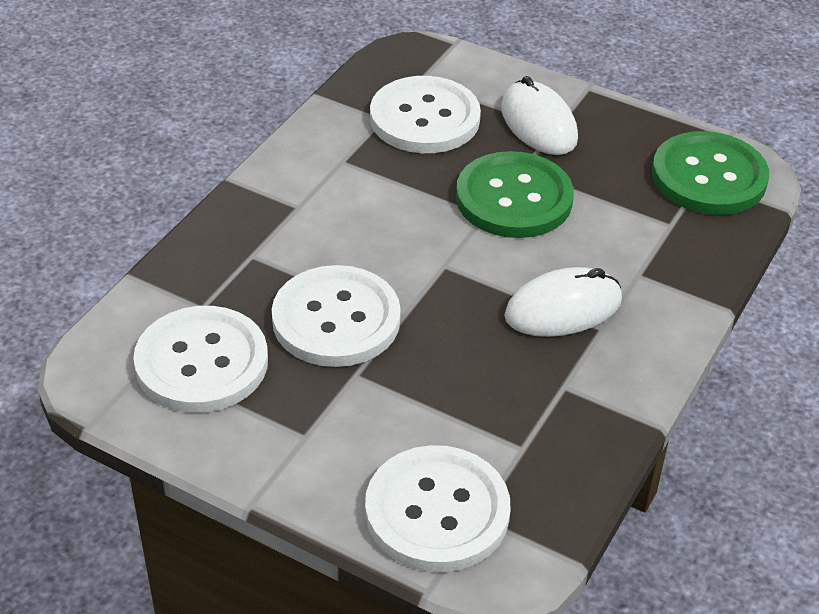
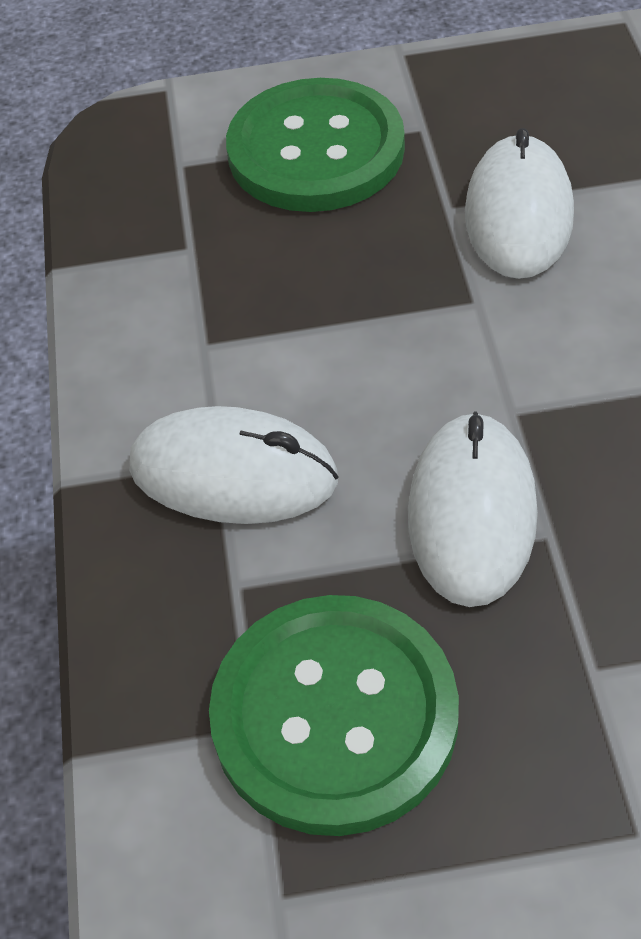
white button: 4 -> 0
white mouse: 2 -> 3

